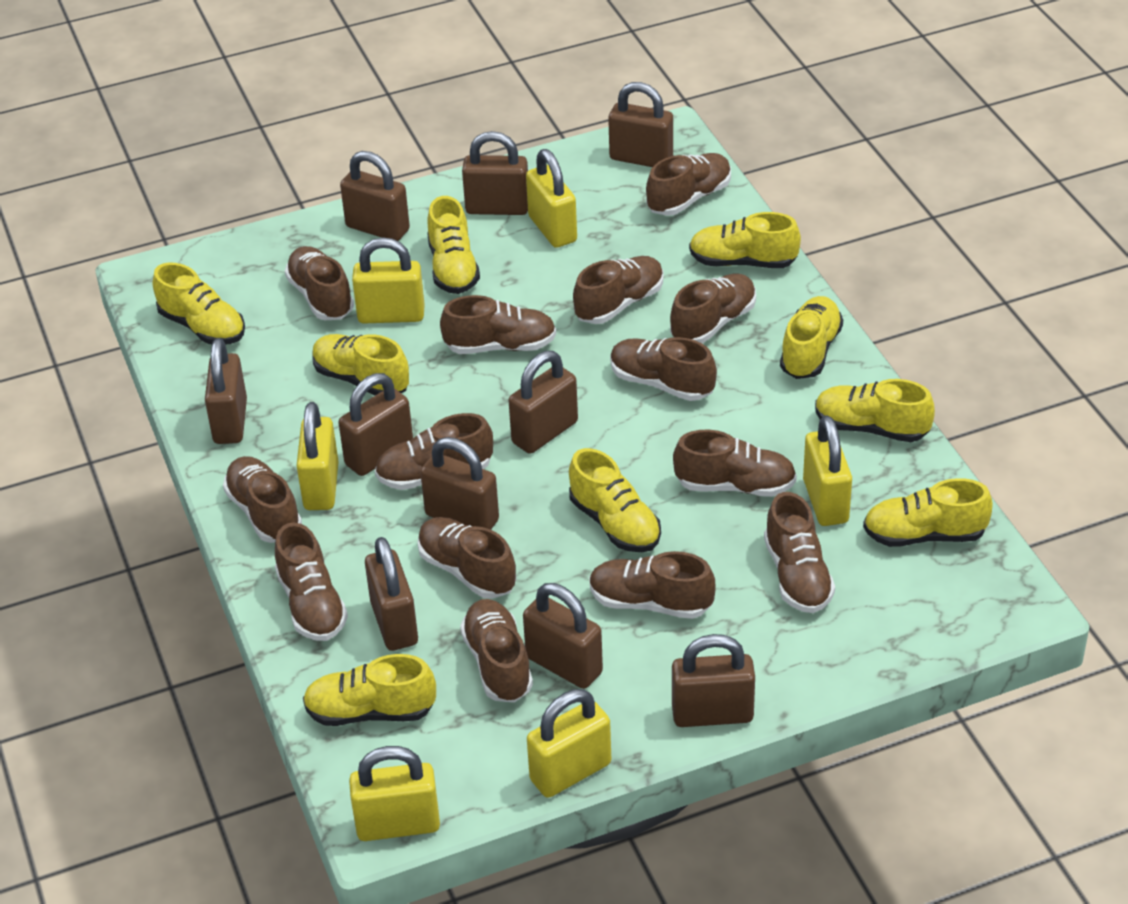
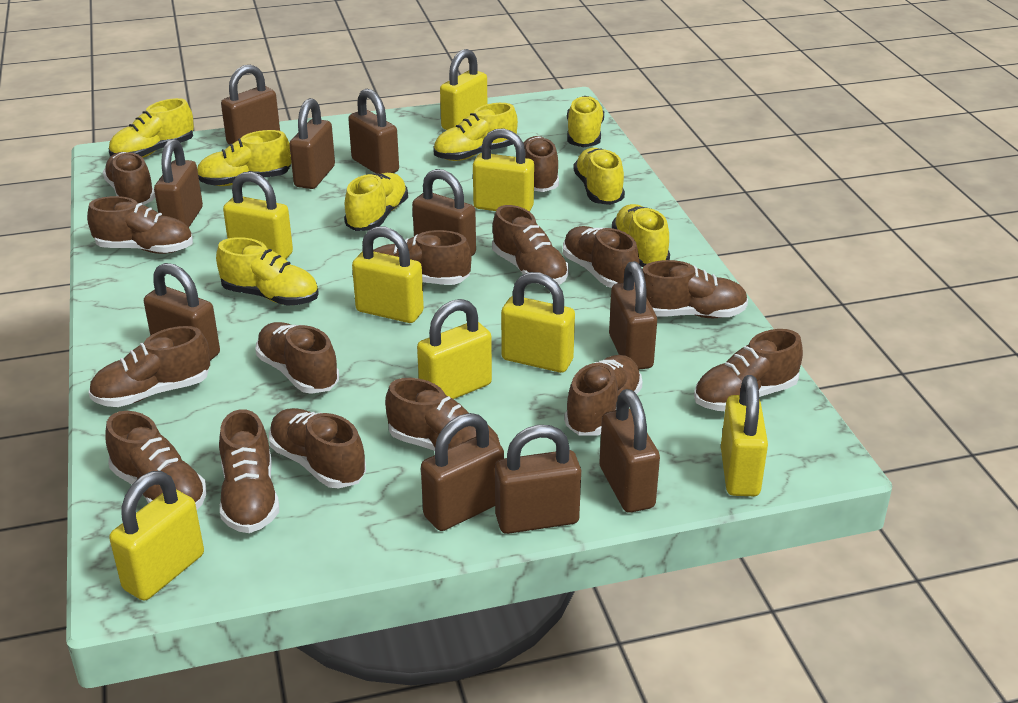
brown shoe: 14 -> 15
yellow padlock: 6 -> 8
yellow shoe: 9 -> 8

